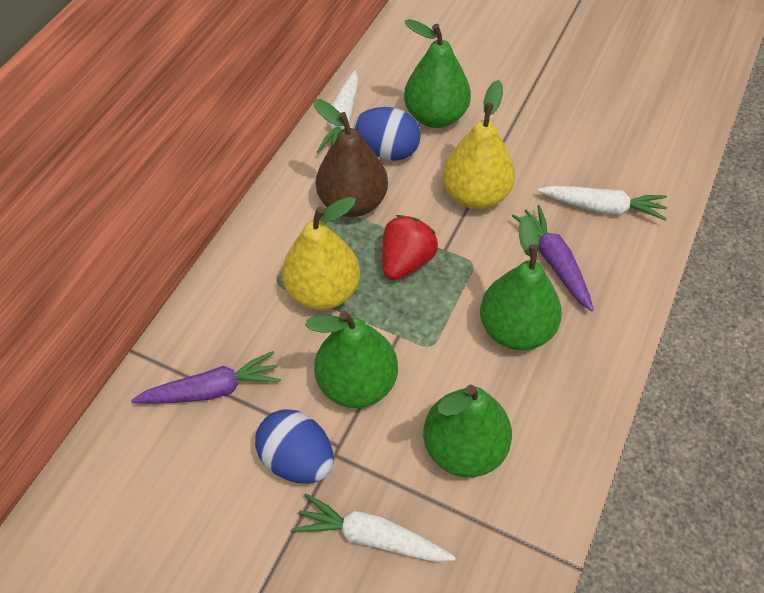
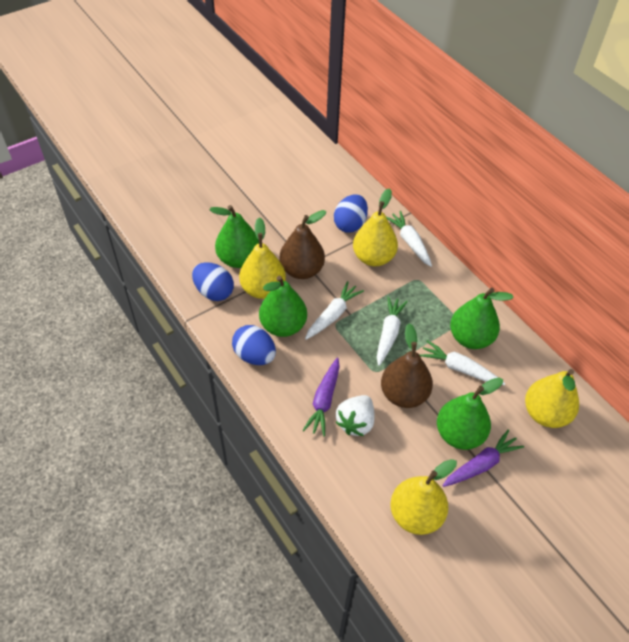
blue egg: 2 -> 3
brown pear: 1 -> 2
red strawberry: 1 -> 0
white carrot: 3 -> 4
white strawberry: 0 -> 1
yellow pear: 2 -> 4

